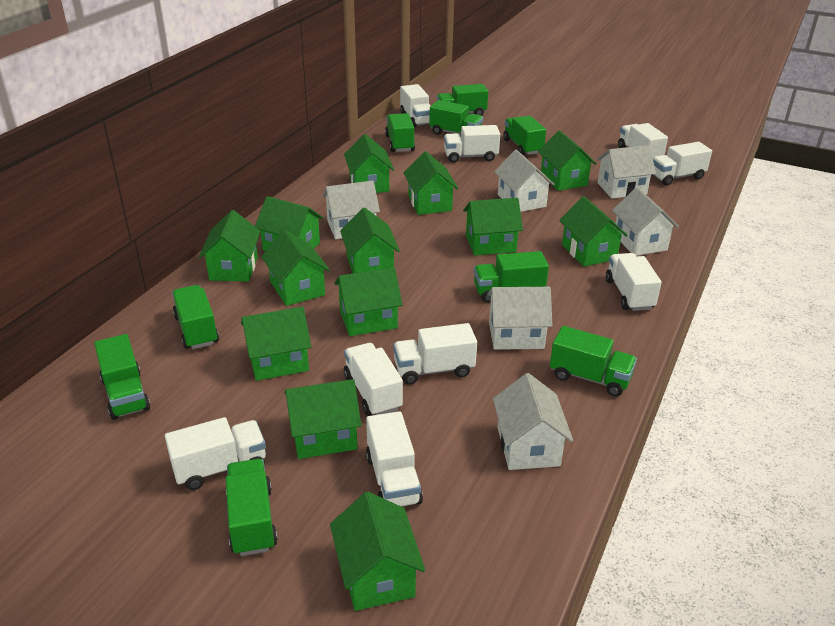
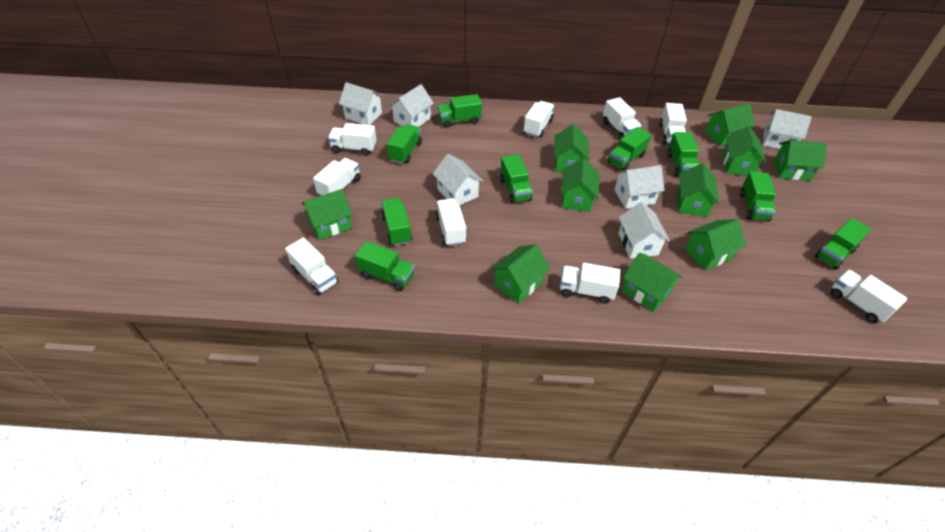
green house: 13 -> 10

